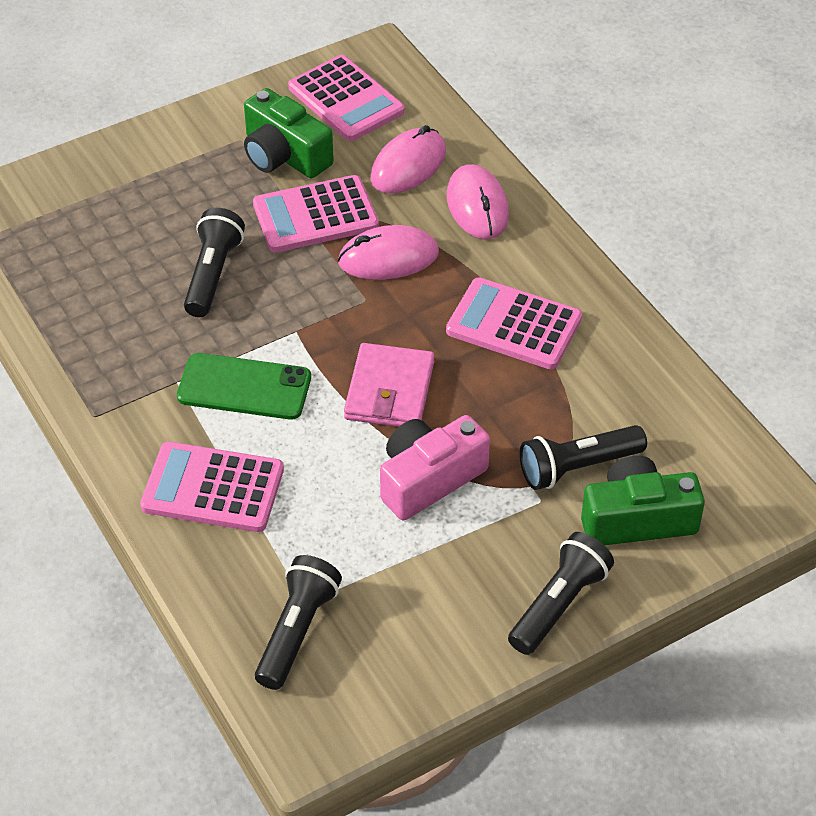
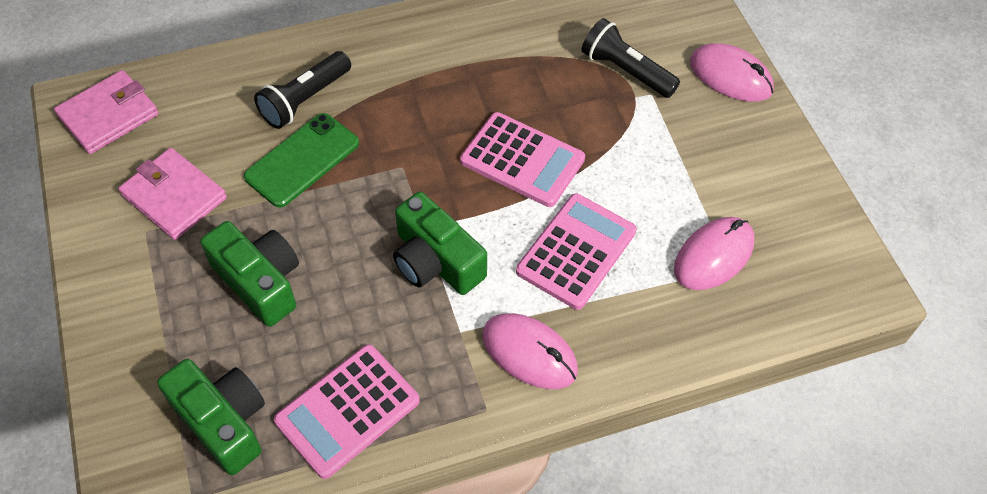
black flashlight: 4 -> 2
green camera: 2 -> 3
pink calculator: 4 -> 3
pink camera: 1 -> 0
pink wallet: 1 -> 2

